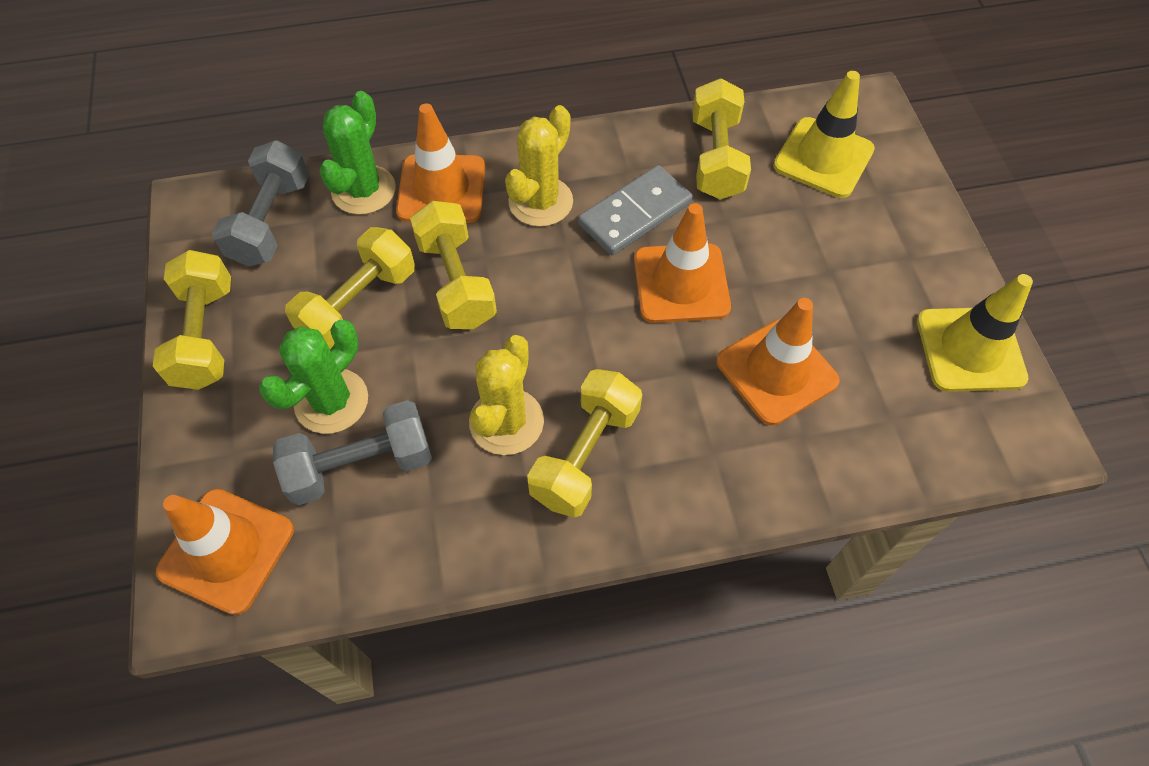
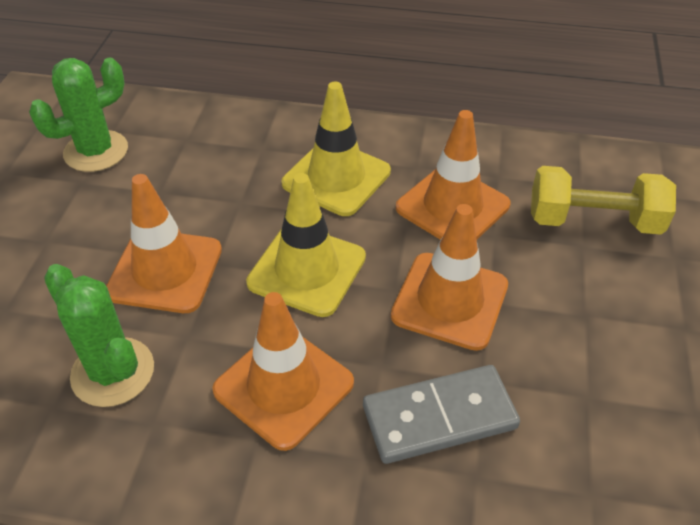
grey dumbbell: 2 -> 0
yellow cactus: 2 -> 0
yellow dumbbell: 5 -> 1

